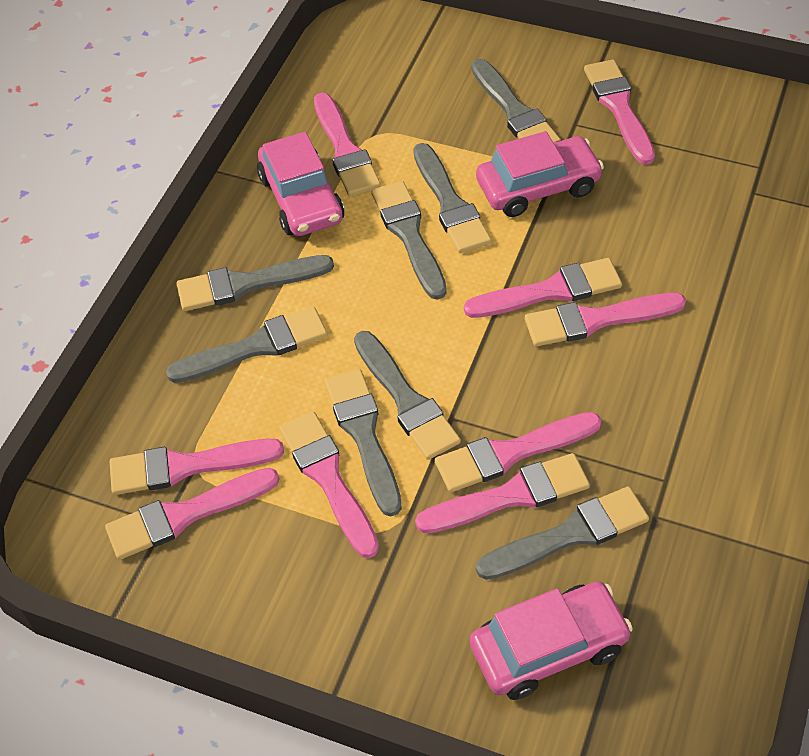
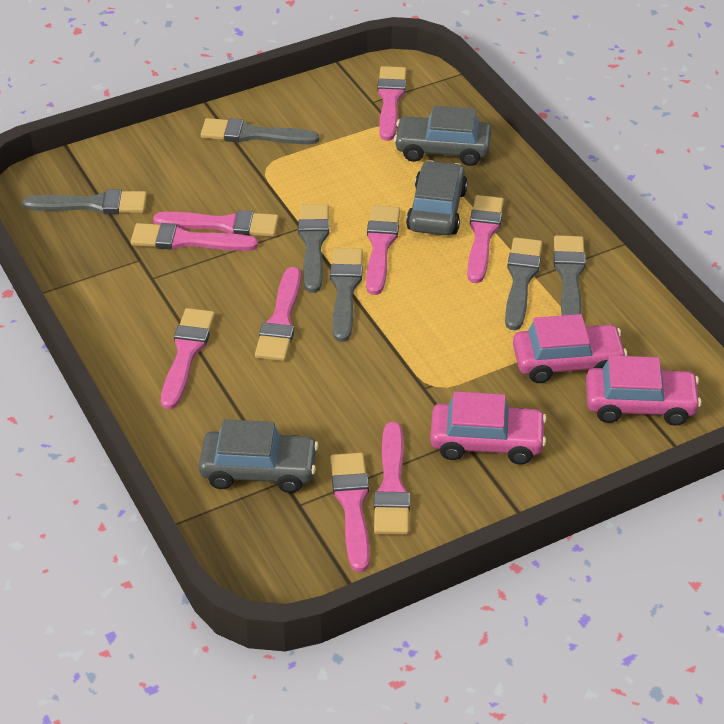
grey brush: 8 -> 6
grey car: 0 -> 3

